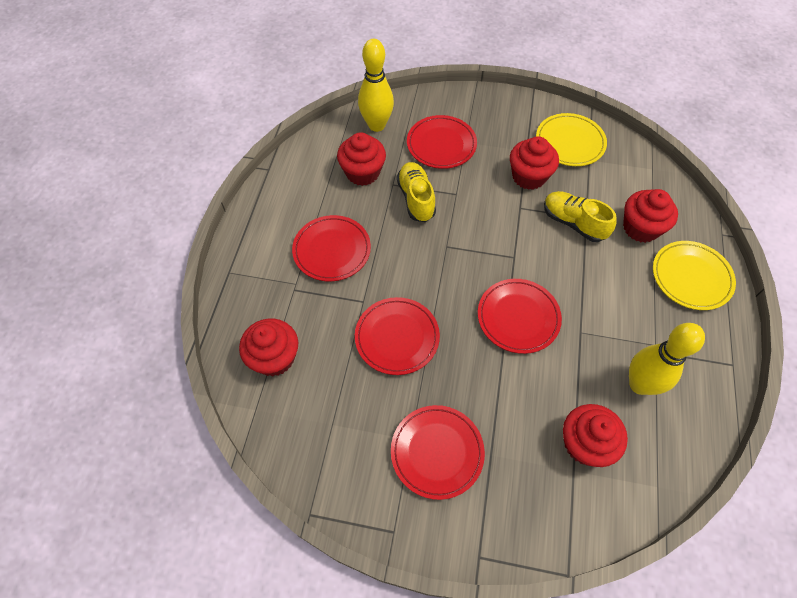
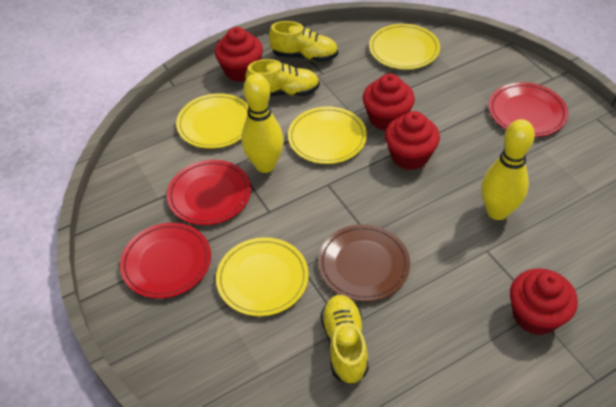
brown plate: 0 -> 1
red cupcake: 5 -> 4
red plate: 5 -> 3
yellow plate: 2 -> 4
yellow shoe: 2 -> 3

